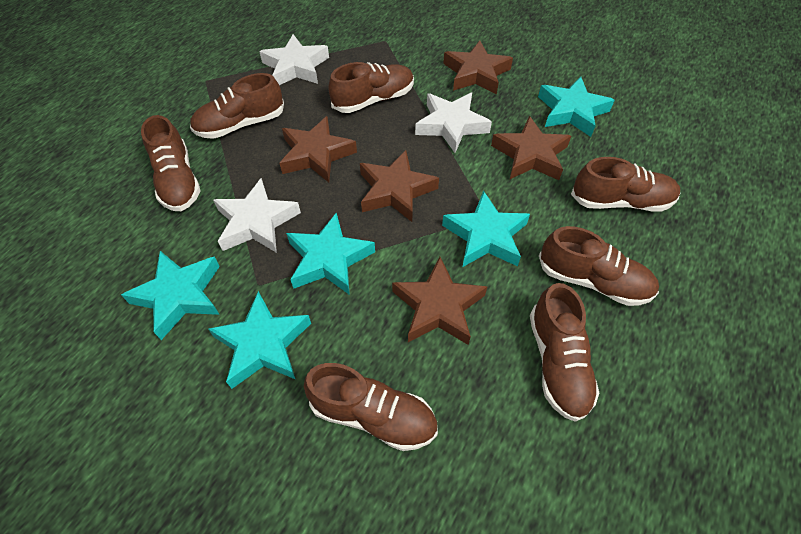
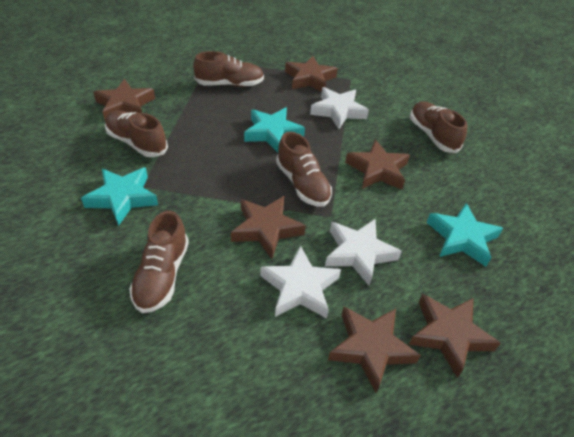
brown shoe: 7 -> 5
brown star: 5 -> 6
turquoise star: 5 -> 3

